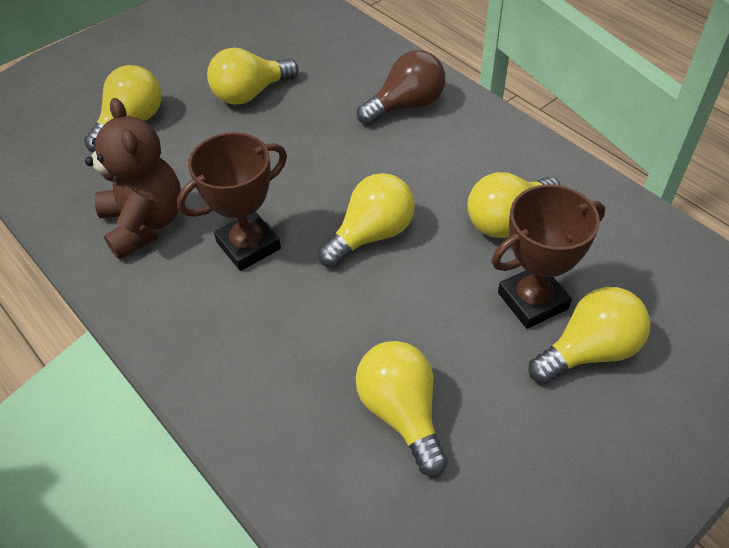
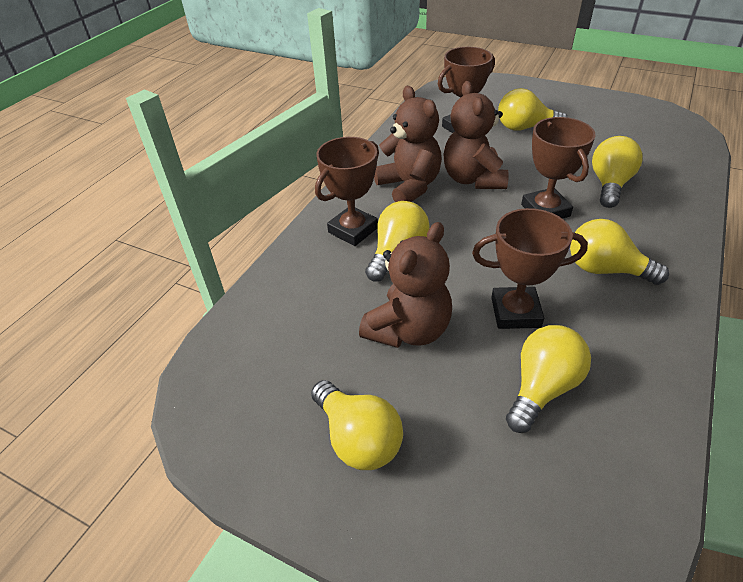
brown light bulb: 1 -> 0
brown teddy bear: 1 -> 3
brown trophy: 2 -> 4

